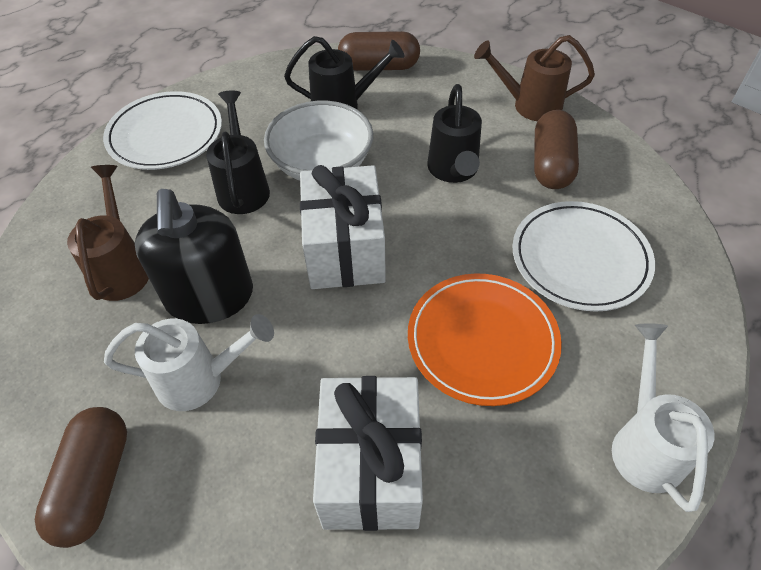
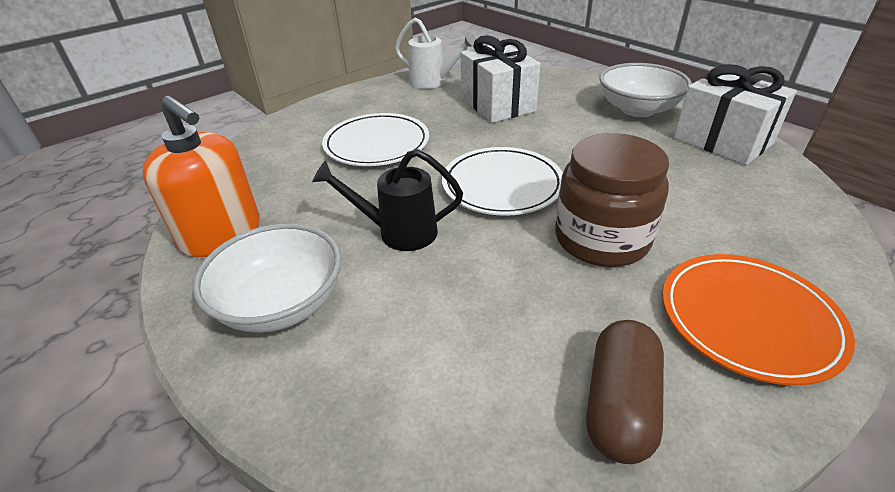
black soap dispenser: 1 -> 0
black watering can: 3 -> 1
brown capsule: 3 -> 1
brown jar: 0 -> 1
brown watering can: 2 -> 0
orange soap dispenser: 0 -> 1
white bowl: 1 -> 2
white watering can: 2 -> 1

